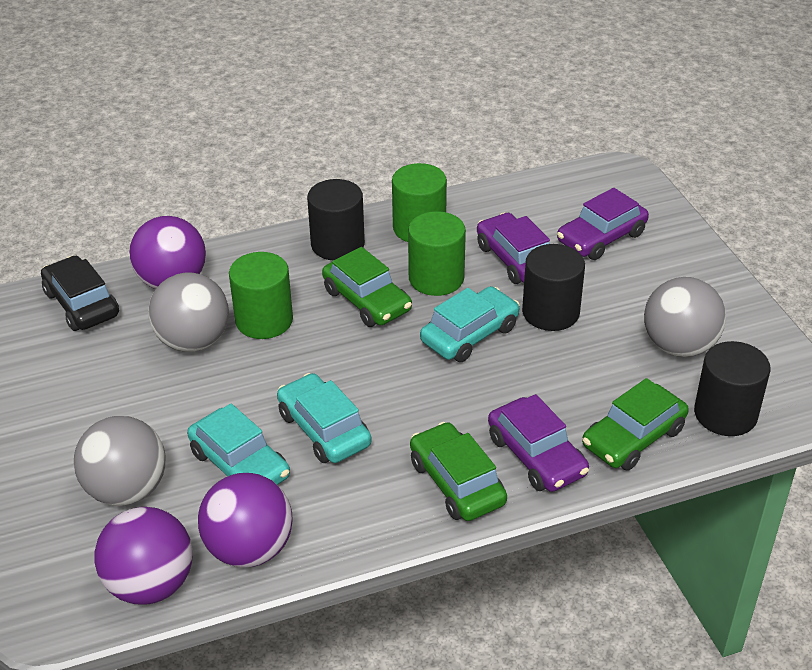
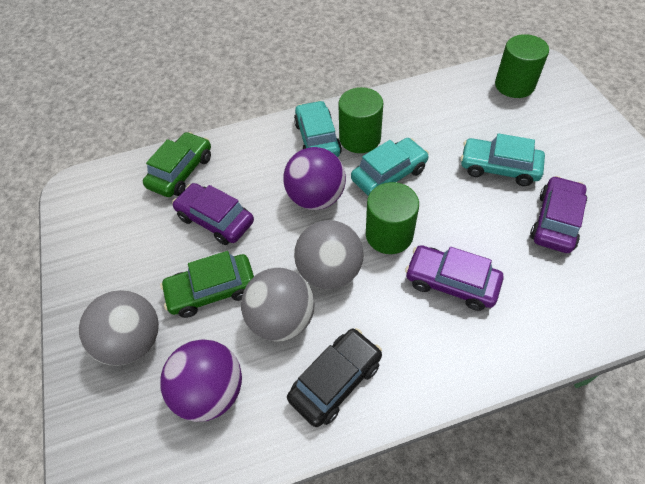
black cylinder: 3 -> 0
green car: 3 -> 2
purple ball: 3 -> 2

